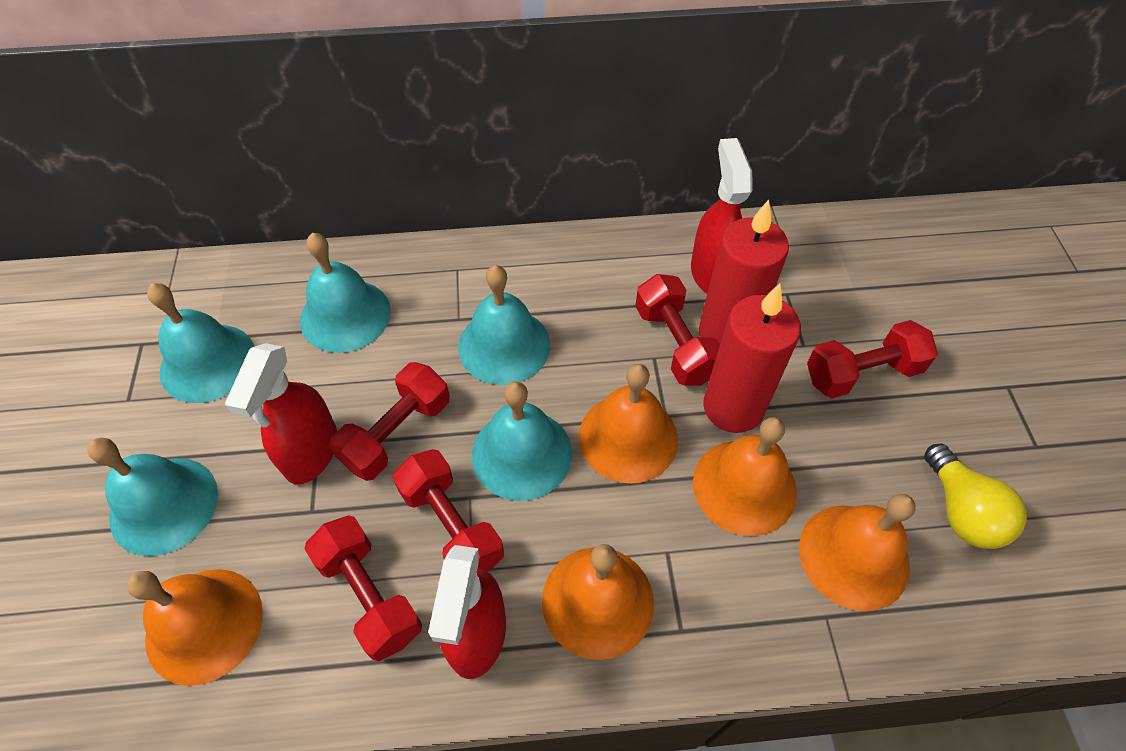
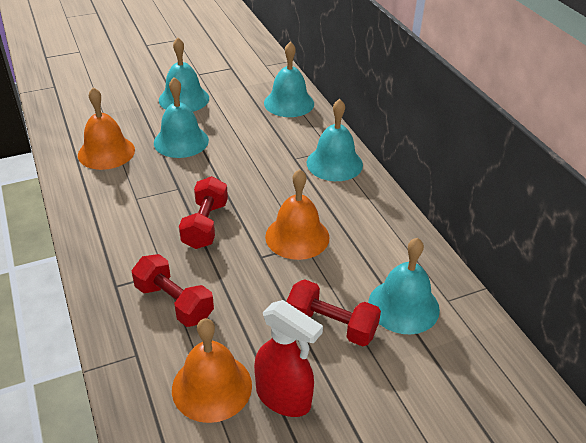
orange bell: 5 -> 3
red candle: 2 -> 0
red dumbbell: 5 -> 3
red spray bottle: 3 -> 1
yellow light bulb: 1 -> 0

